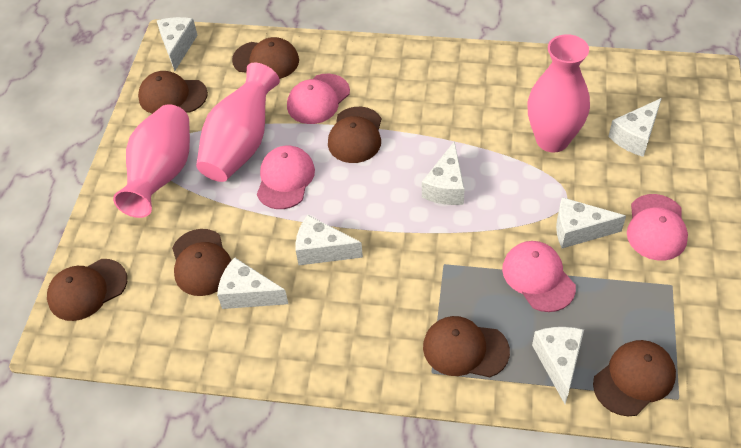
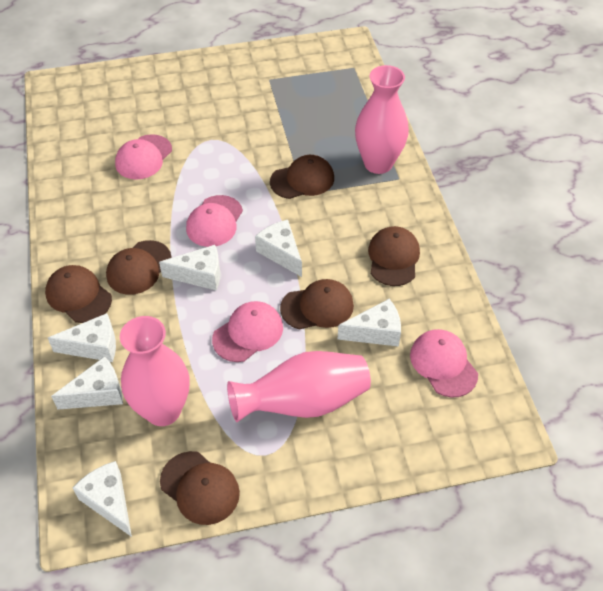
brown cap: 7 -> 6
white cheese: 7 -> 6

